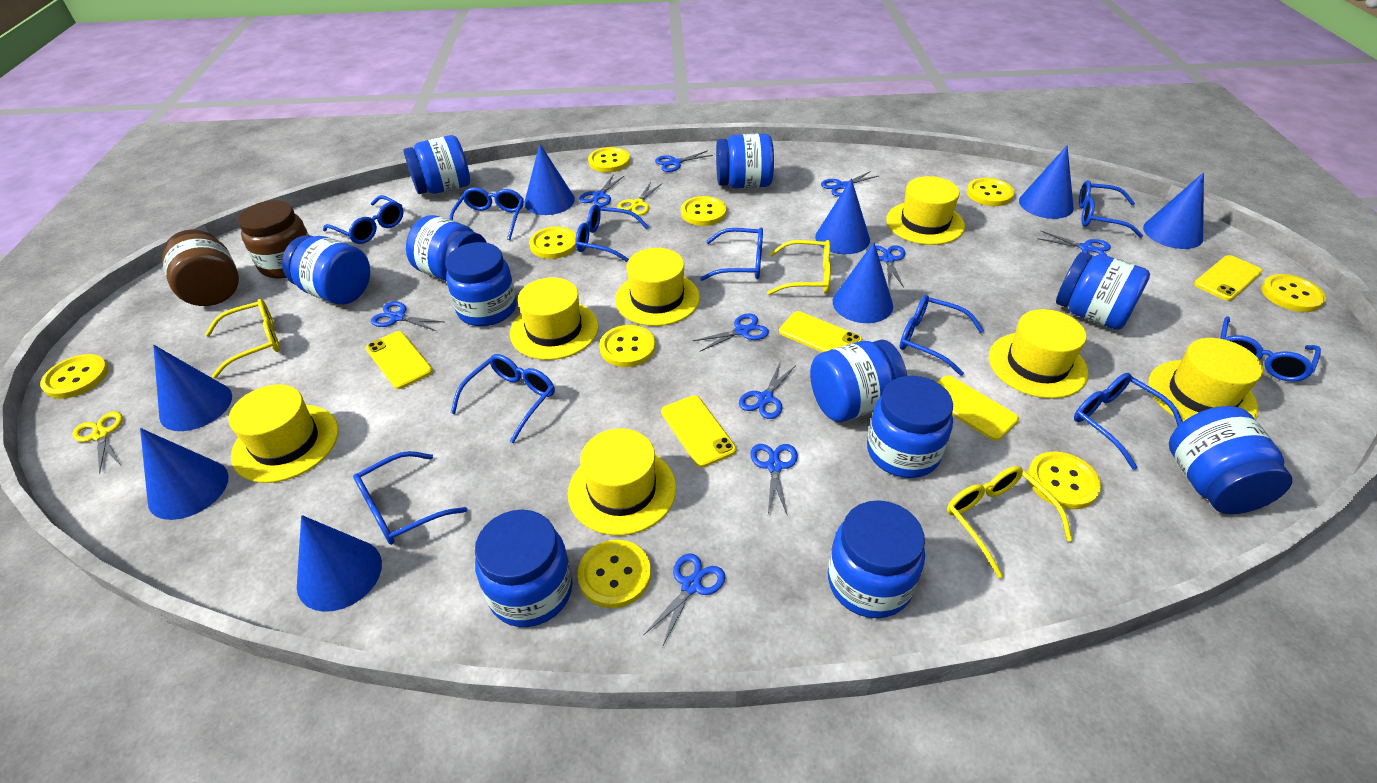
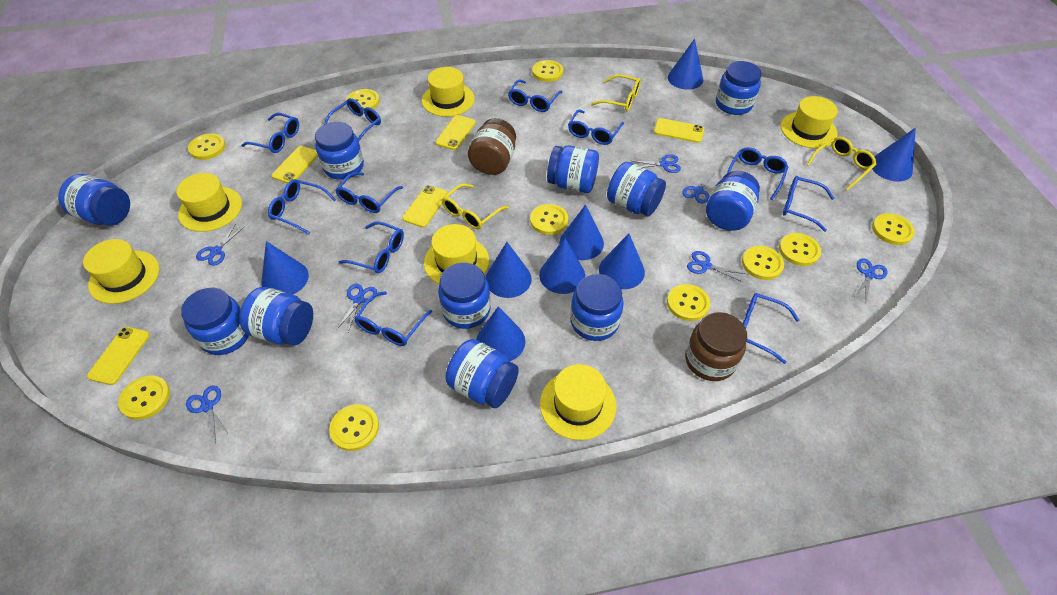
blue glasses: 10 -> 11
blue scissors: 10 -> 7
yellow button: 9 -> 10
yellow hat: 7 -> 6
yellow scissors: 2 -> 0

